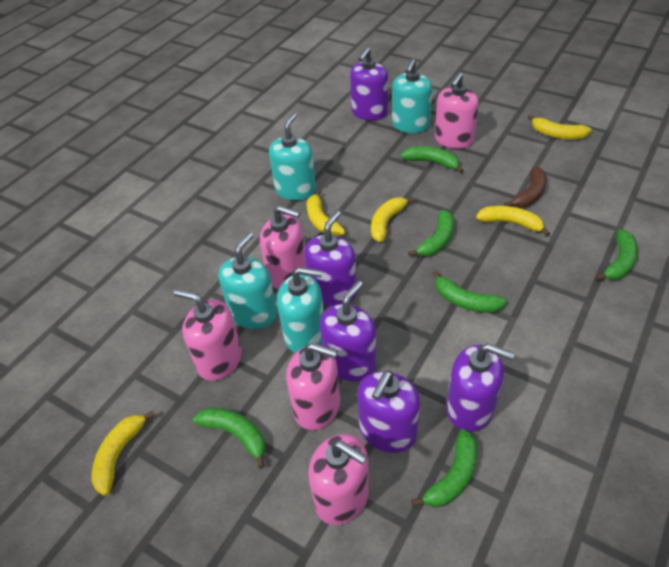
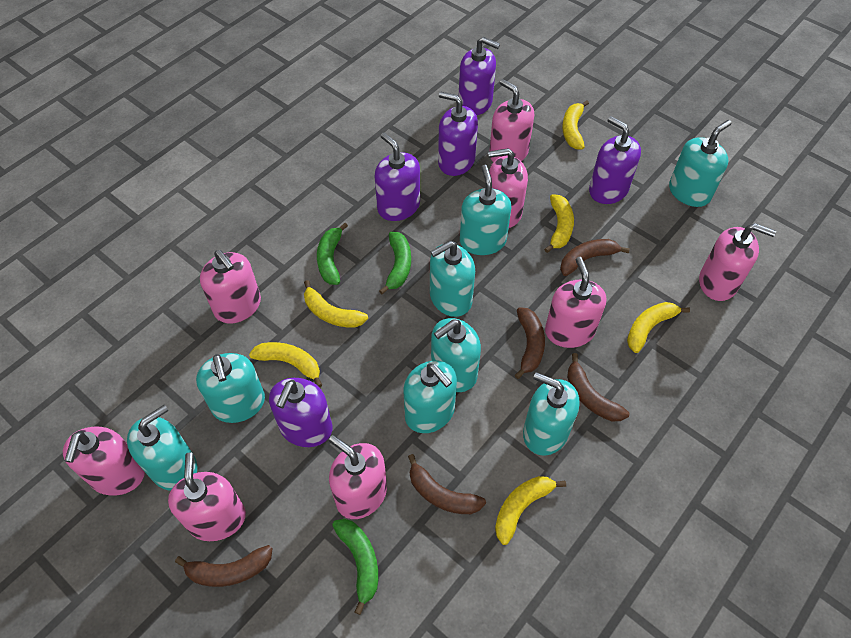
brown banana: 1 -> 5
green banana: 6 -> 3
pink soap dispenser: 5 -> 8
turquoise soap dispenser: 4 -> 8
yellow banana: 5 -> 6

